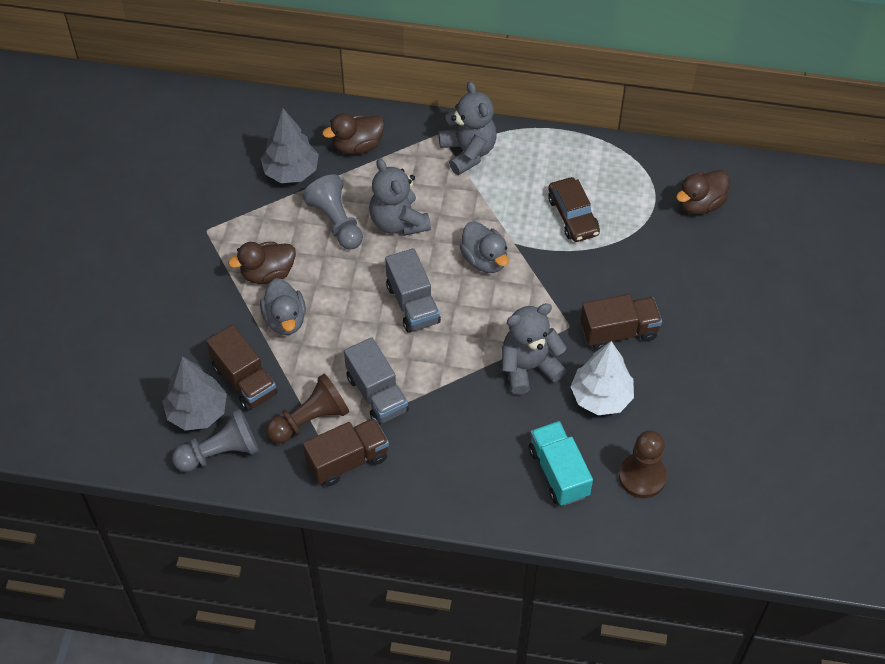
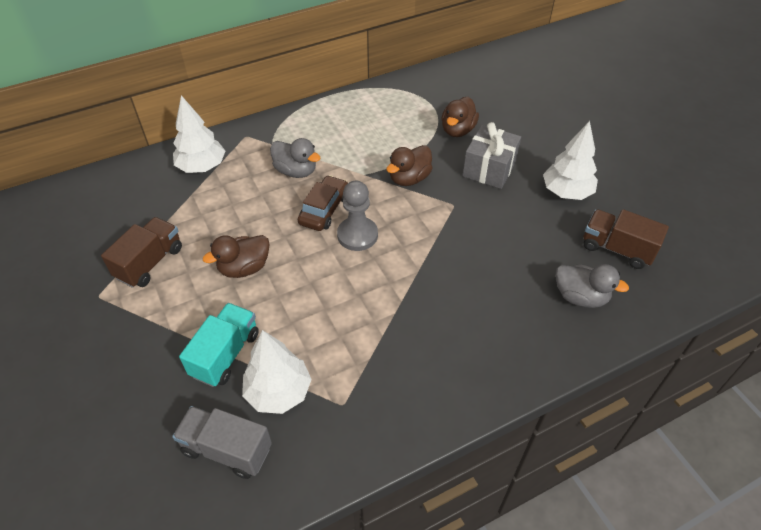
brown pawn: 2 -> 0
brown truck: 3 -> 2
grey gift: 0 -> 1
grey pawn: 2 -> 1
grey teddy bear: 3 -> 0
grey tree: 2 -> 0
grey truck: 2 -> 1
white tree: 1 -> 3

